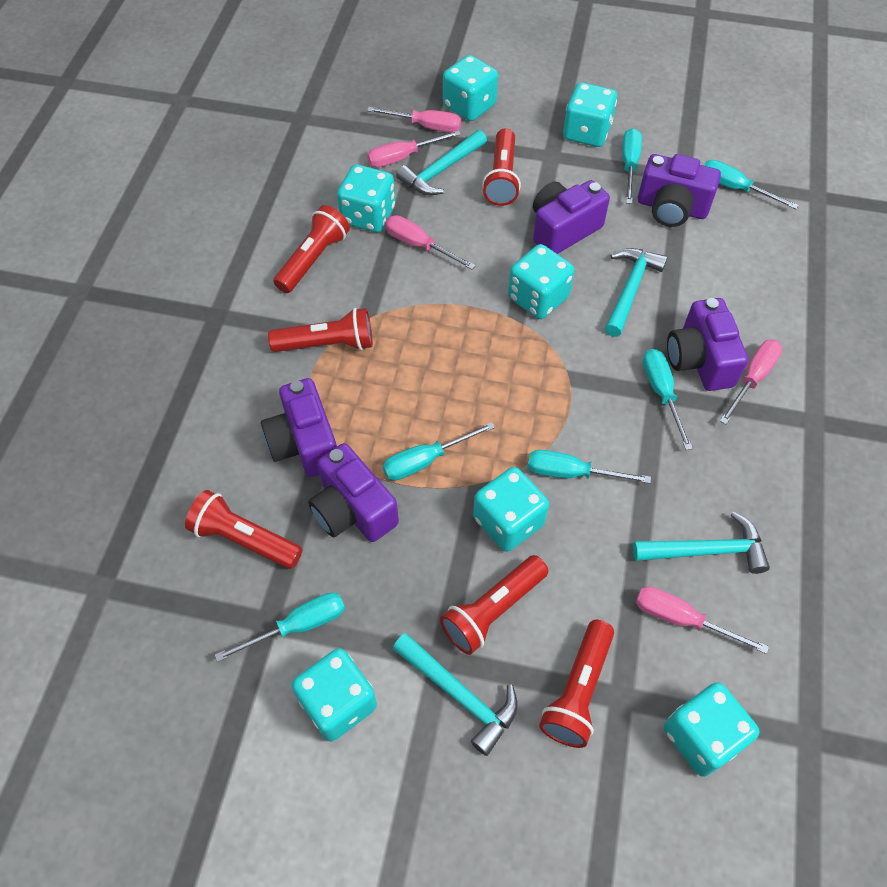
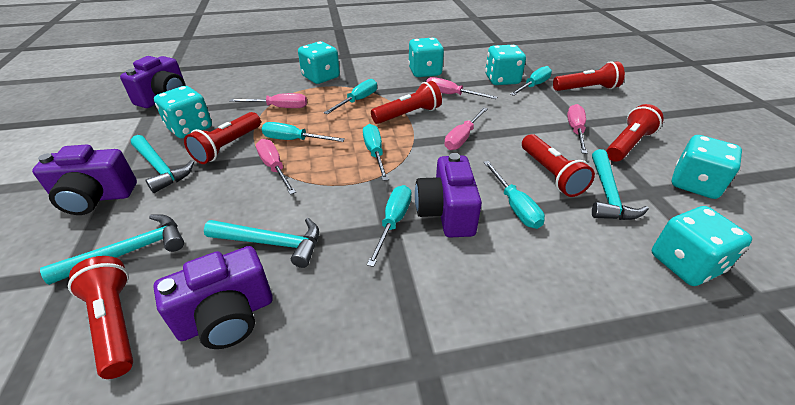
purple camera: 5 -> 4
turquoise dice: 7 -> 6

